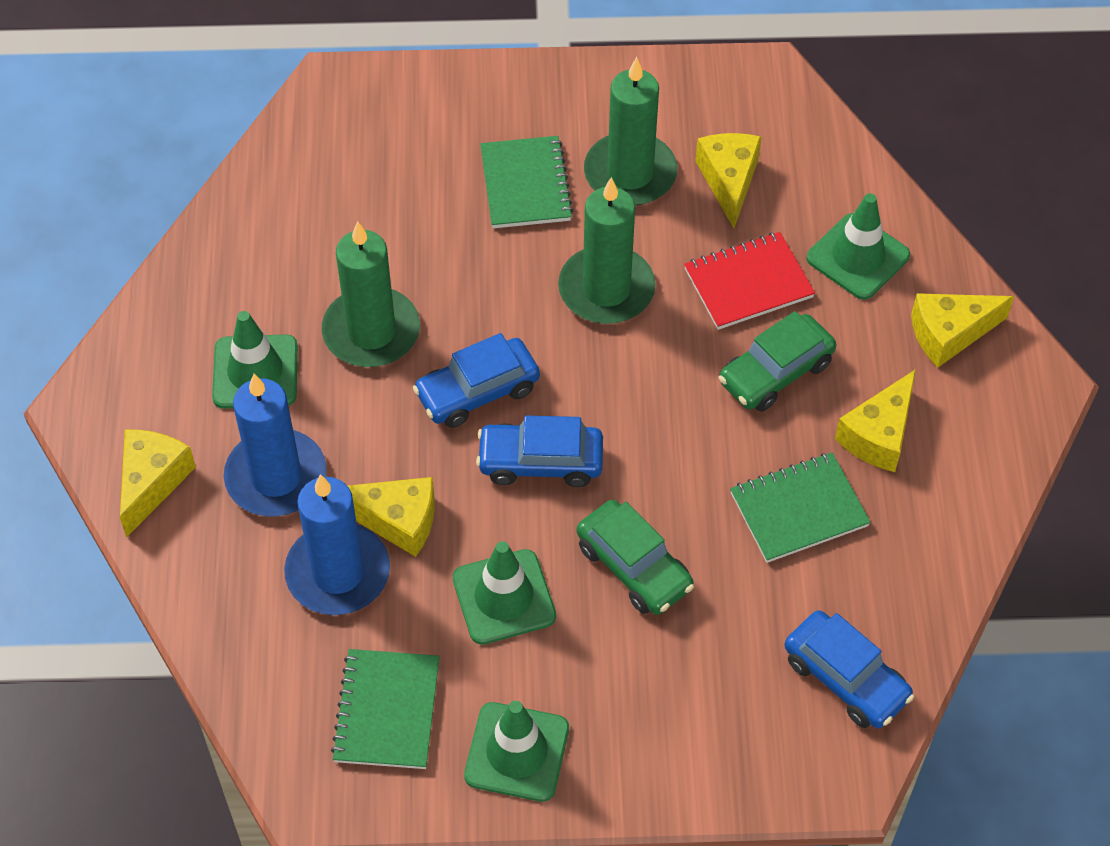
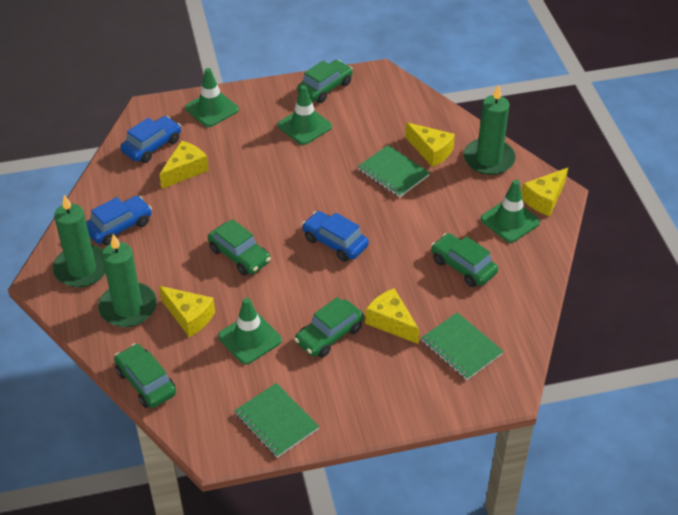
blue candle: 2 -> 0
green car: 2 -> 5
red notebook: 1 -> 0

